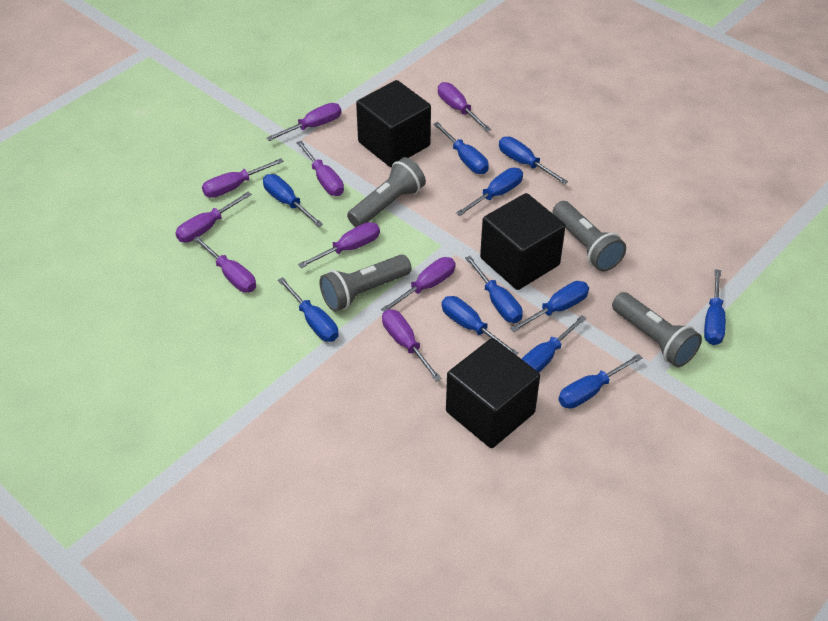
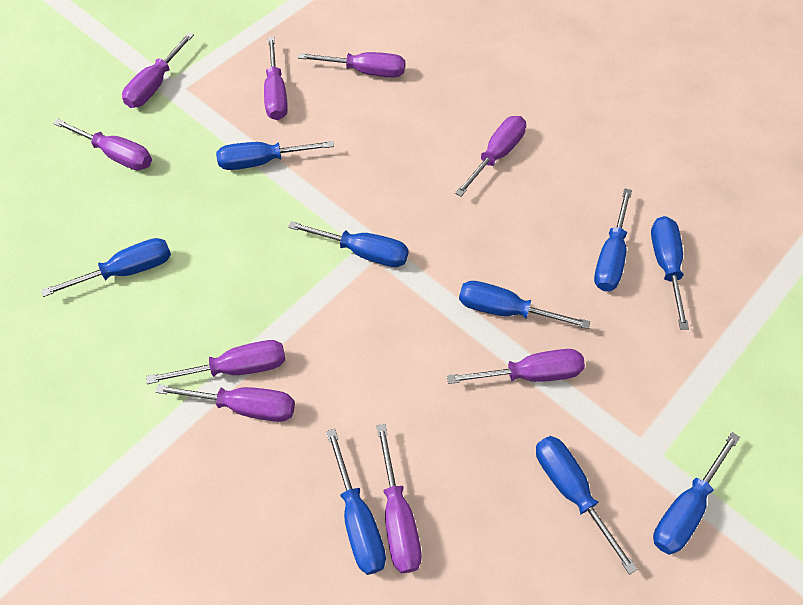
black cube: 3 -> 0
blue screwdriver: 11 -> 9
grey flashlight: 4 -> 0

